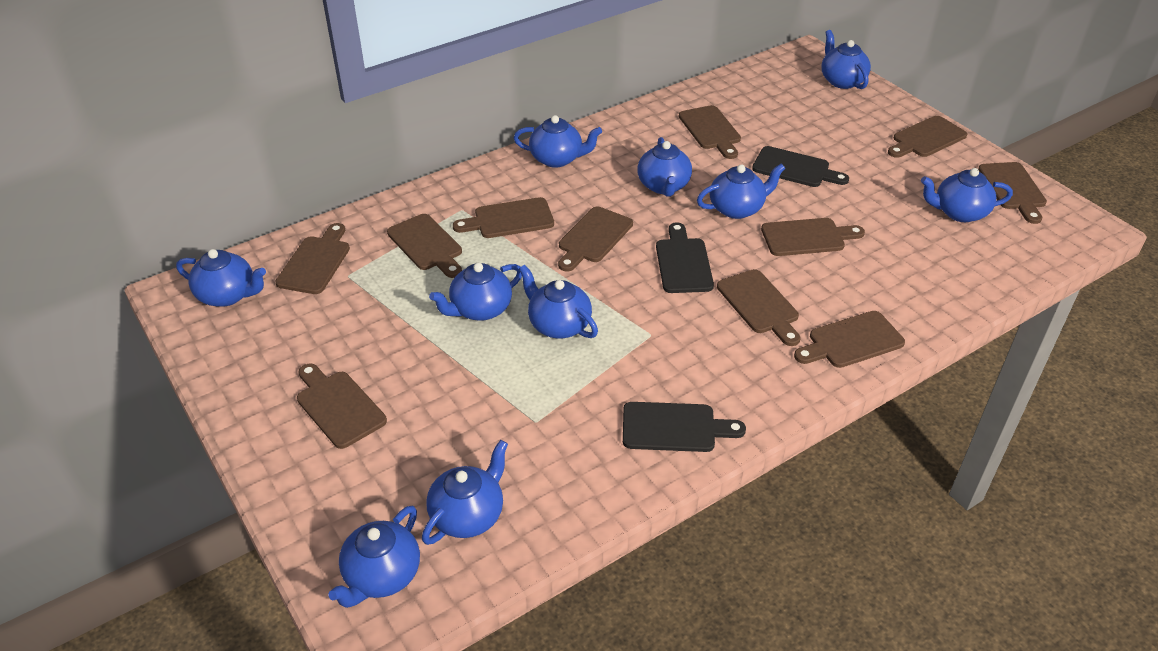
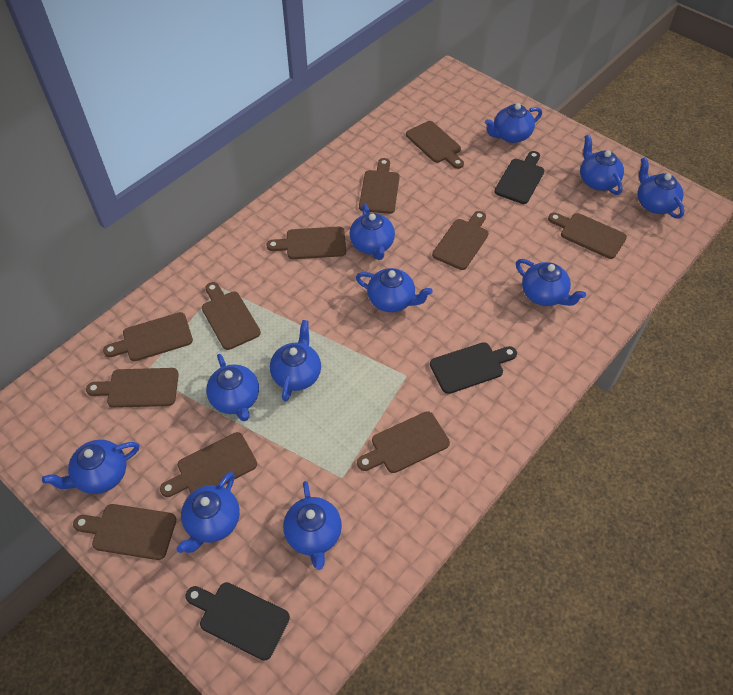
blue teapot: 10 -> 11

